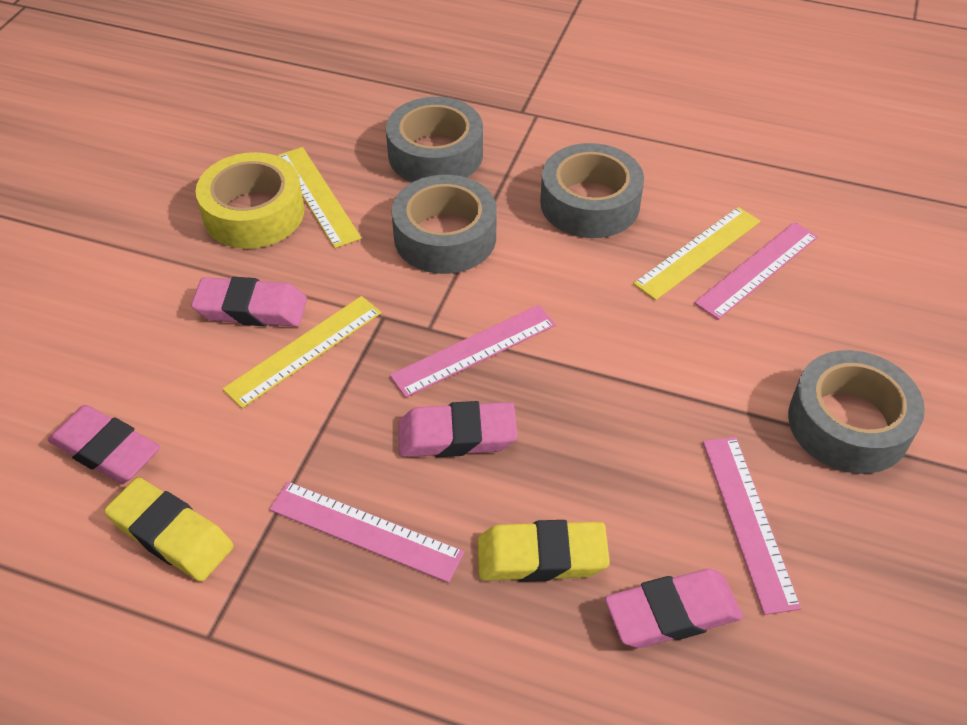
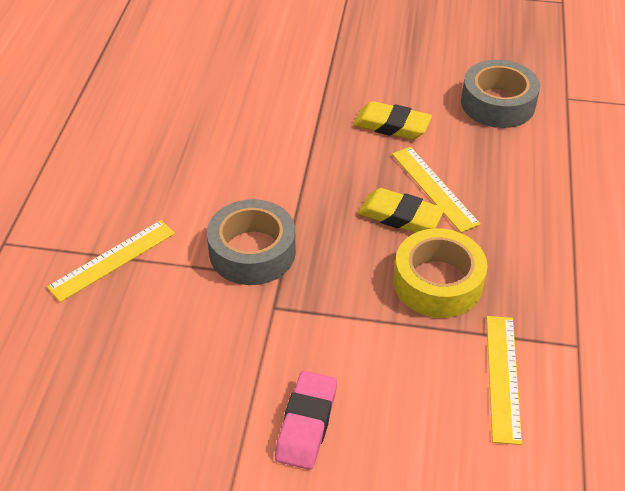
grey tape: 4 -> 2
pink eraser: 4 -> 1
pink ruler: 4 -> 0

